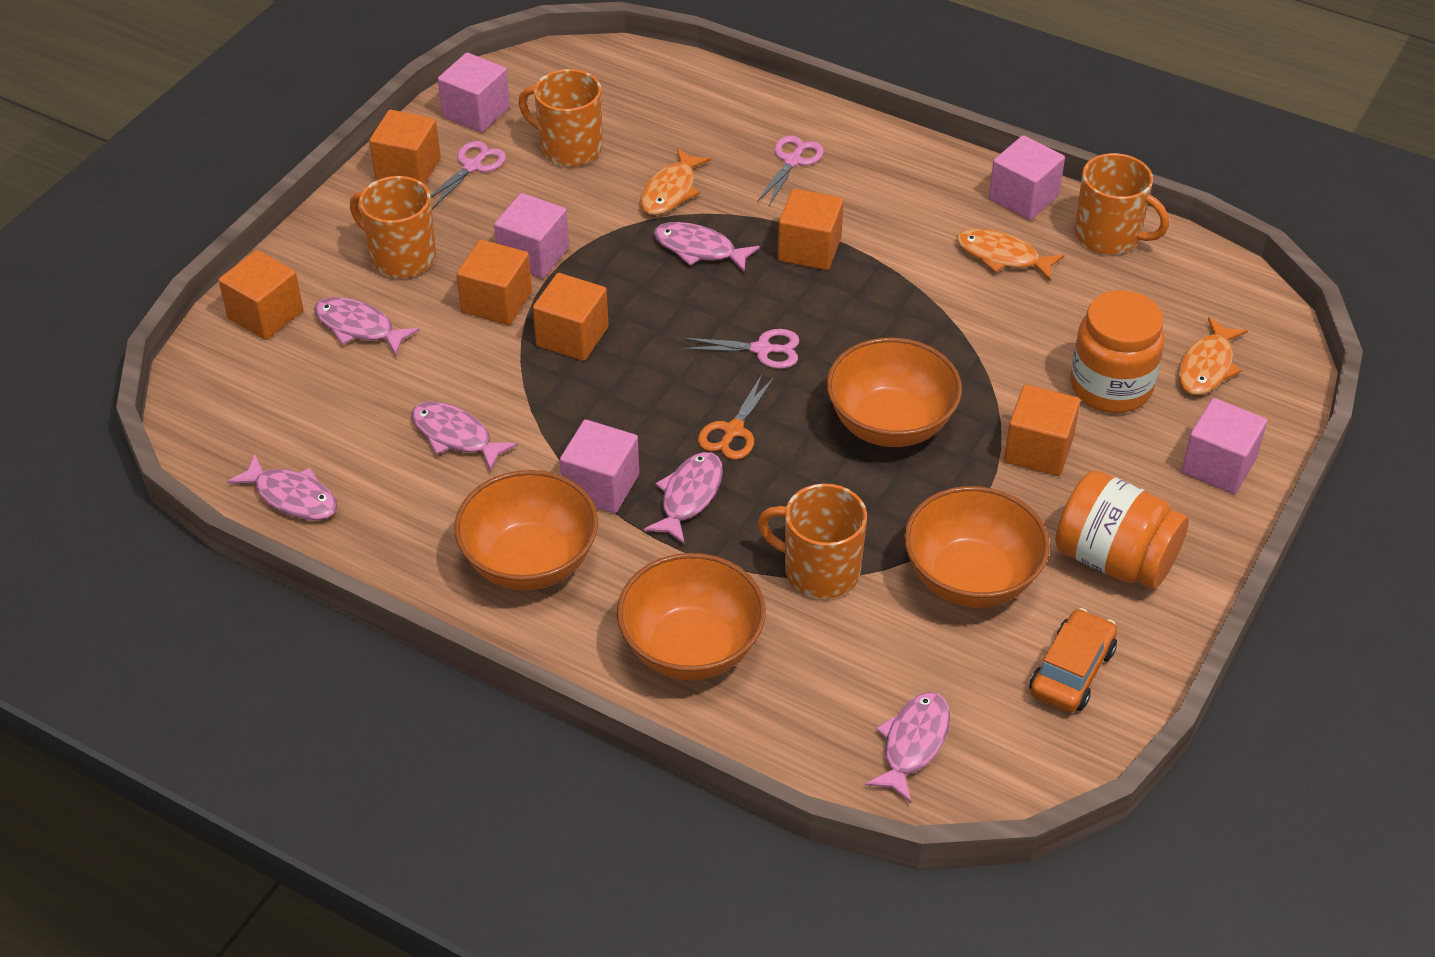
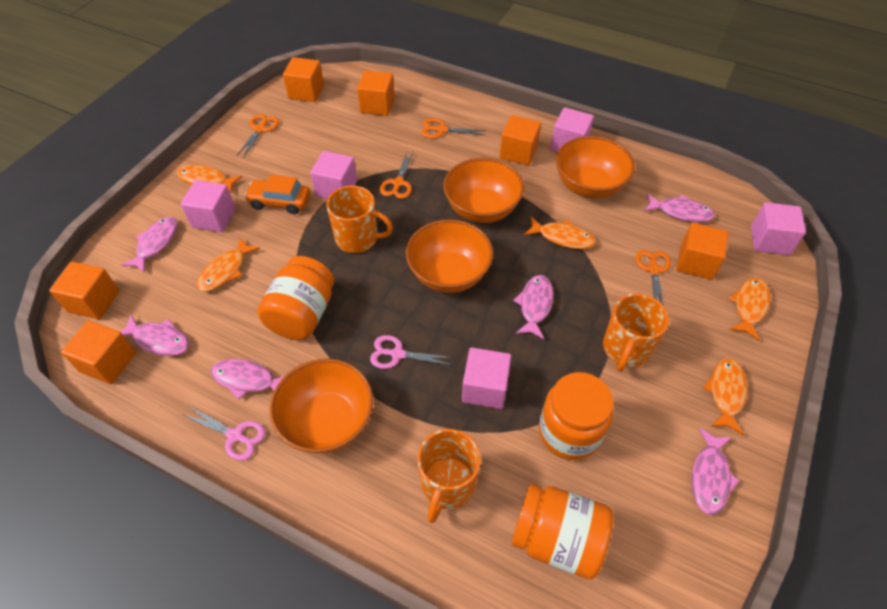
orange fish: 3 -> 5
orange jar: 2 -> 3
orange mug: 4 -> 3
orange scissors: 1 -> 4
pink scissors: 3 -> 2

